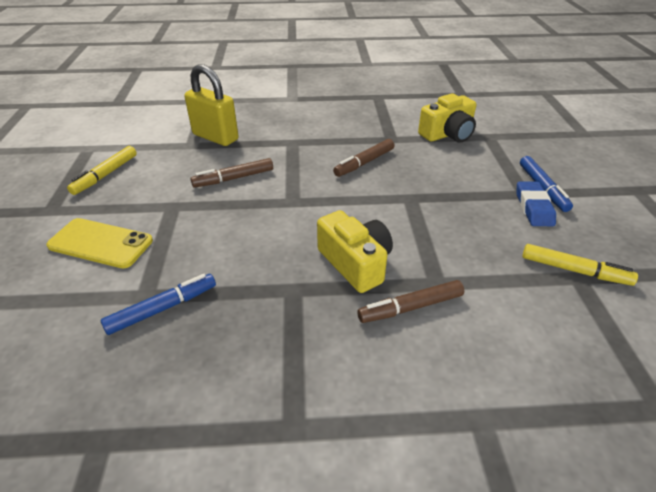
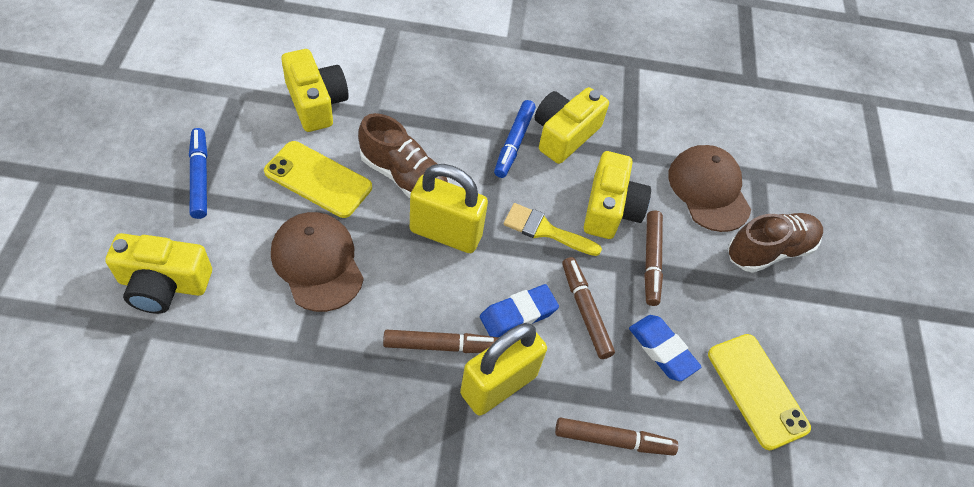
blue eraser: 1 -> 2
brown cap: 0 -> 2
brown marker: 3 -> 4
brown shoe: 0 -> 2
yellow brush: 0 -> 1
yellow camera: 2 -> 4
yellow marker: 2 -> 0
yellow padlock: 1 -> 2
yellow phone: 1 -> 2

